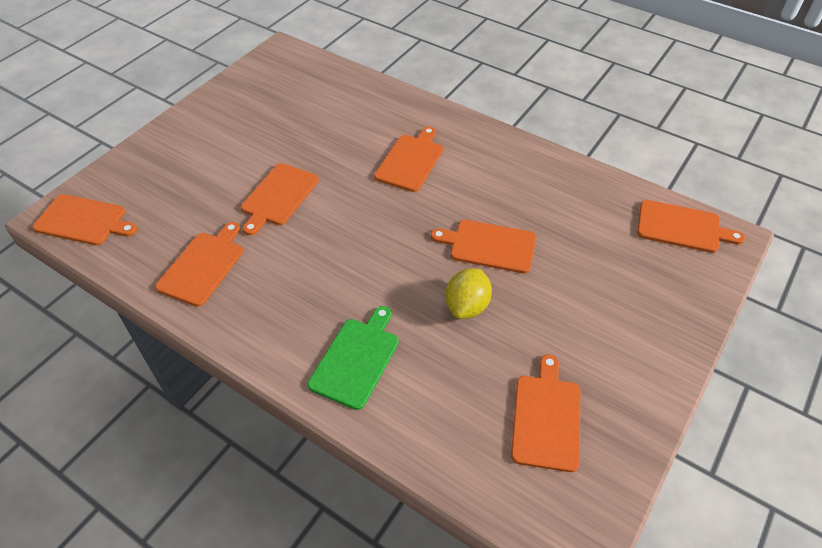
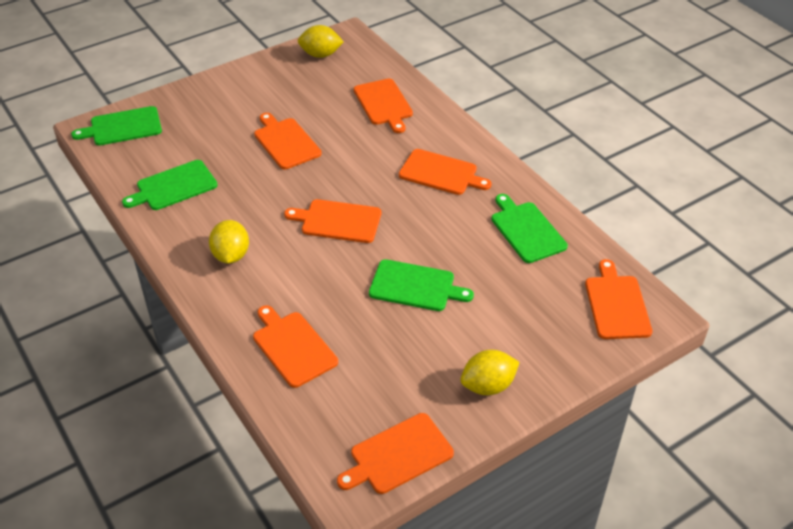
green cutting board: 1 -> 4
yellow lemon: 1 -> 3

